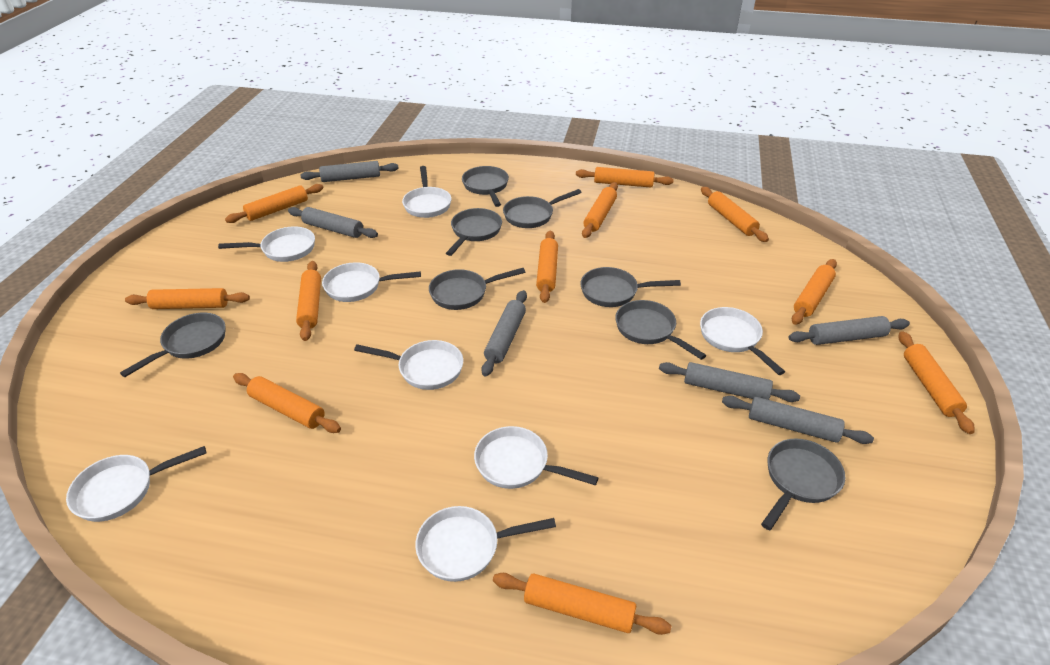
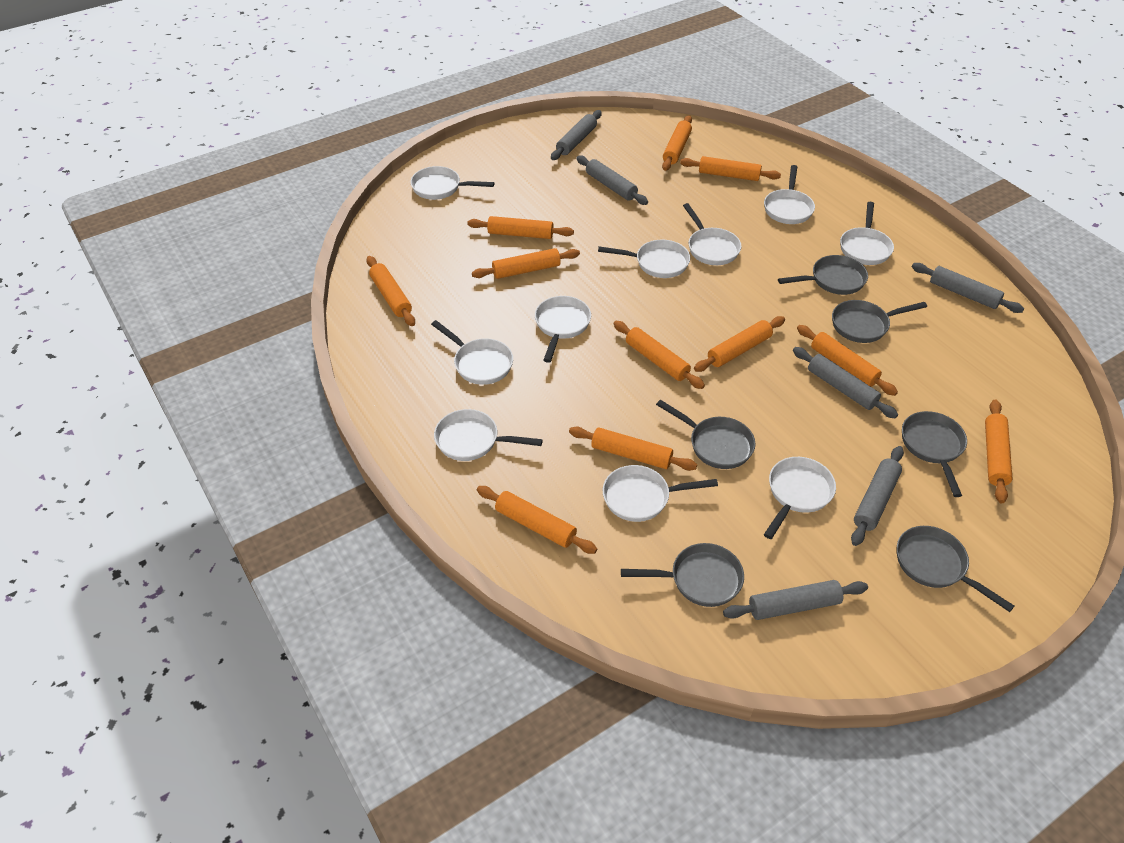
grey pan: 8 -> 6
white pan: 8 -> 10

